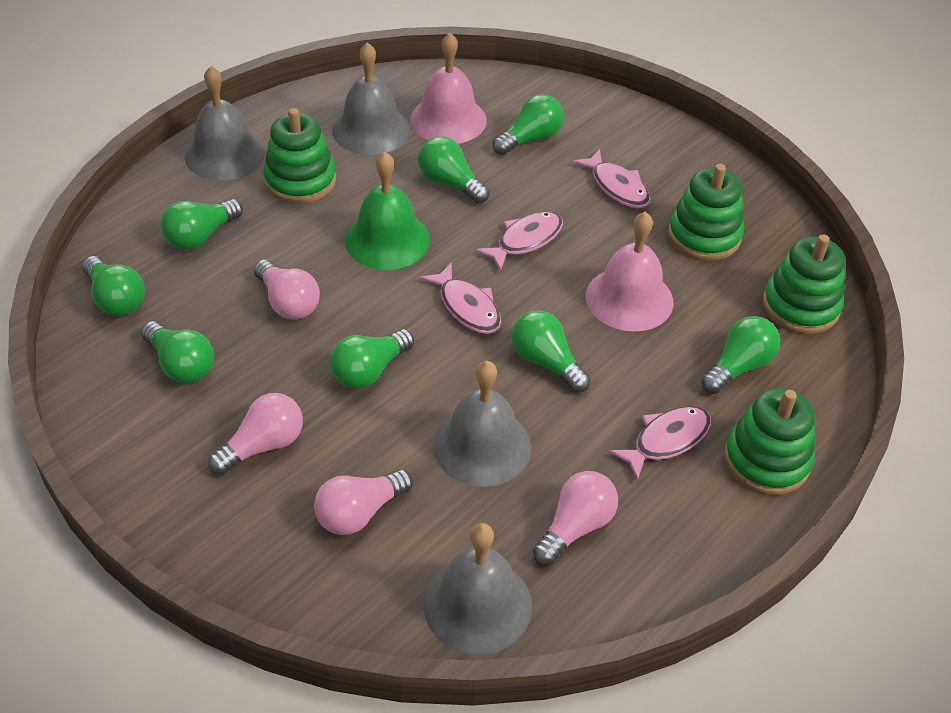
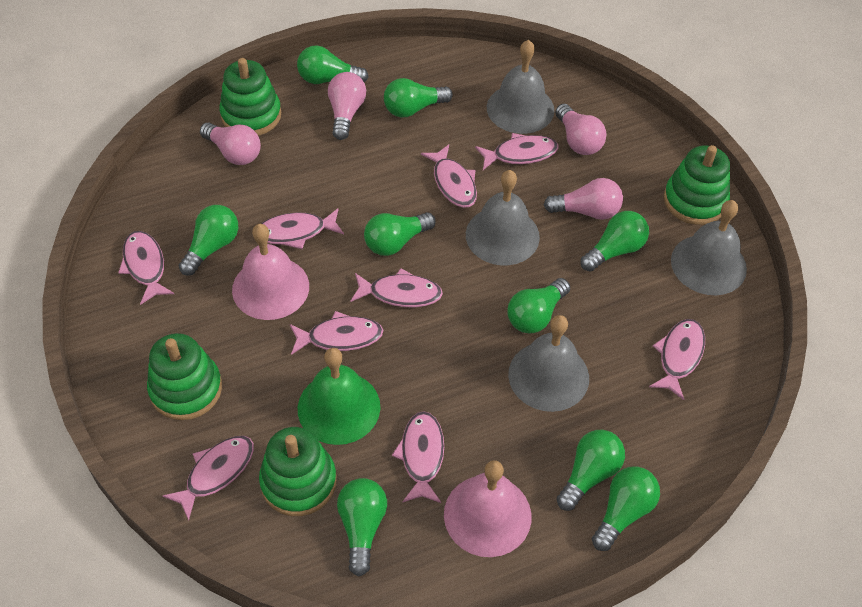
green light bulb: 8 -> 9
pink fish: 4 -> 9

